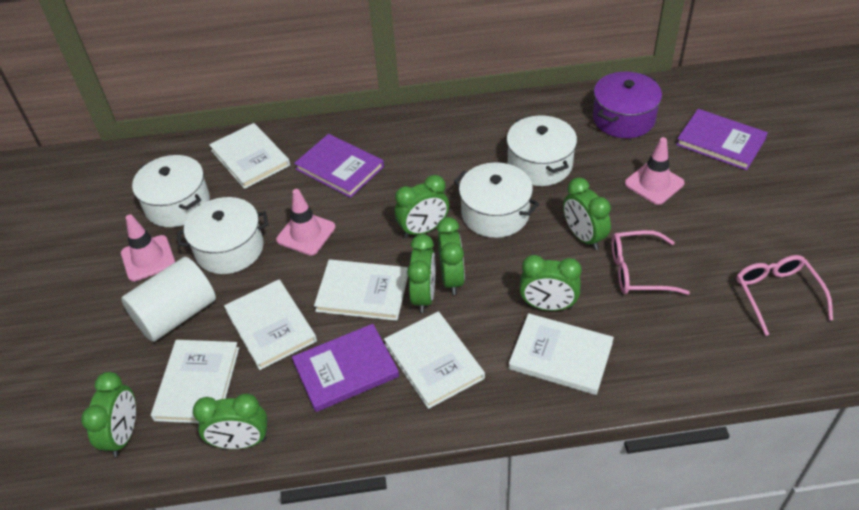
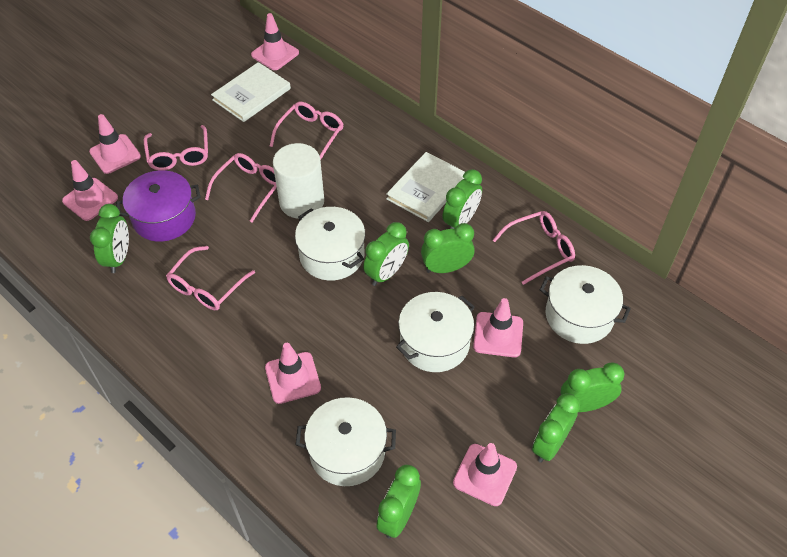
pink glasses: 2 -> 5
pink traffic cone: 3 -> 6
purple book: 3 -> 0
white book: 6 -> 2

